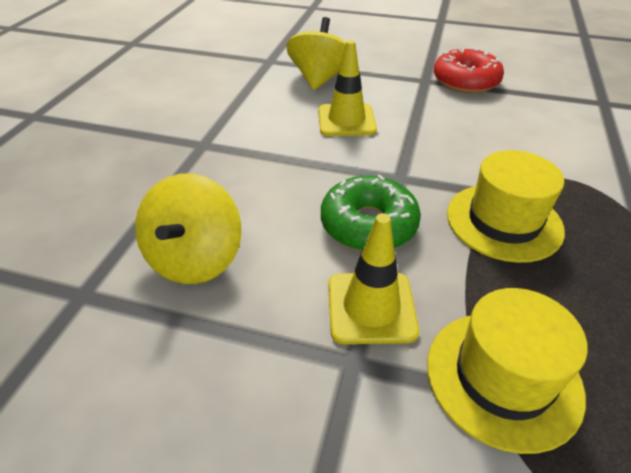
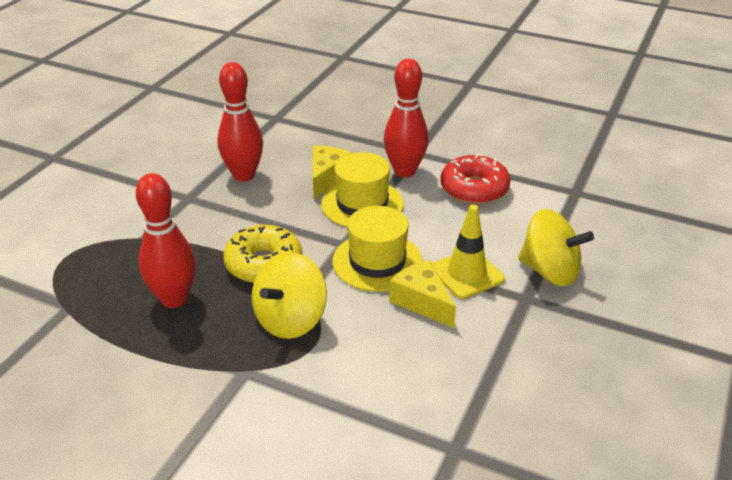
green donut: 1 -> 0
red bowling pin: 0 -> 3
yellow cheese: 0 -> 2
yellow donut: 0 -> 1
yellow traffic cone: 2 -> 1

